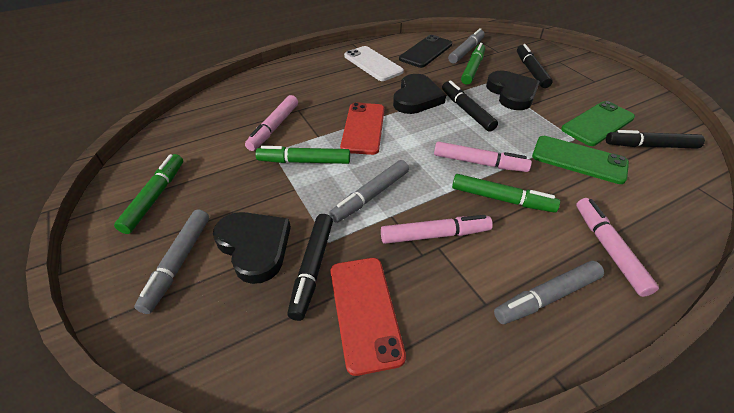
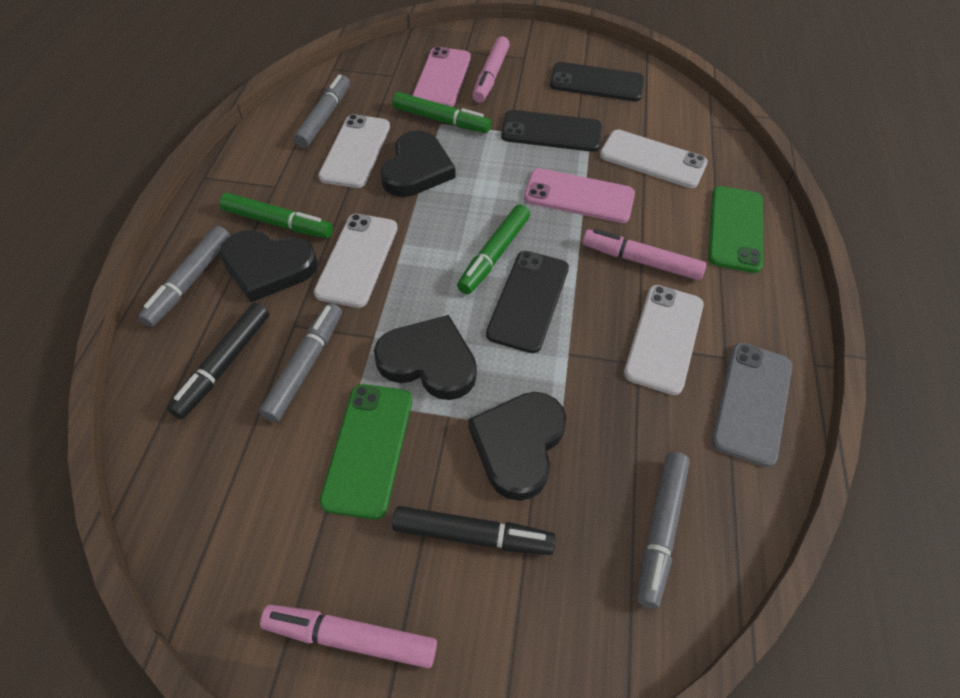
black heart: 3 -> 4
black marker: 4 -> 2
black phone: 1 -> 3
green marker: 4 -> 3
grey phone: 0 -> 1
pink marker: 4 -> 3
pink phone: 0 -> 2
red phone: 2 -> 0
white phone: 1 -> 4

